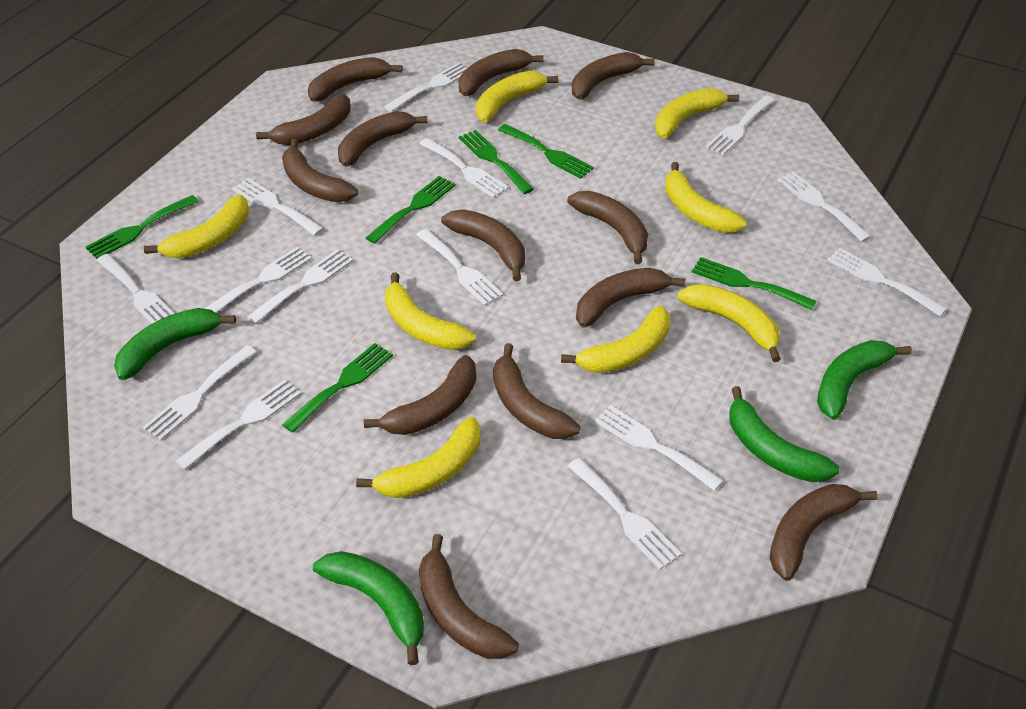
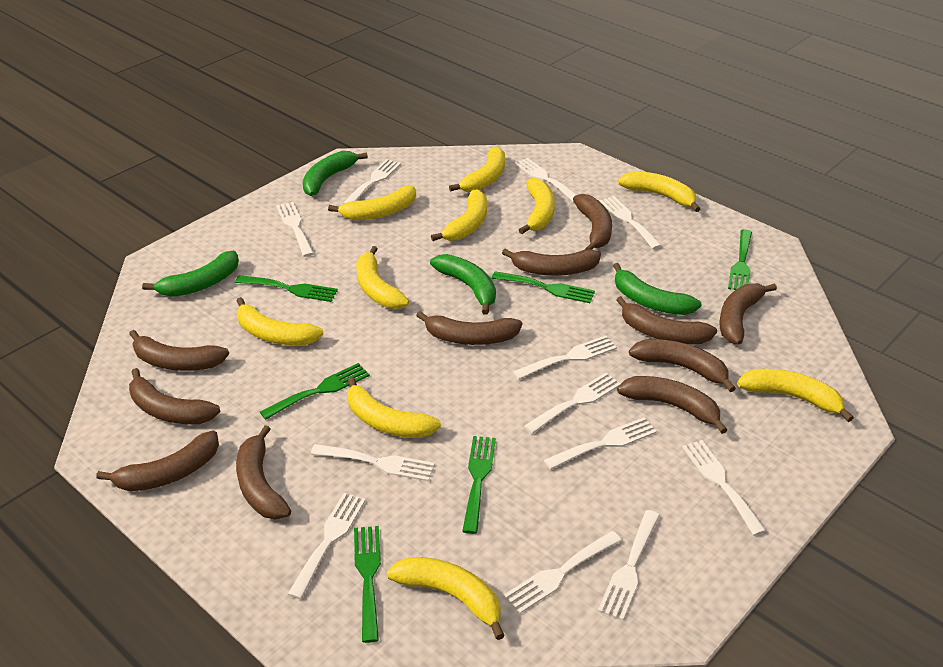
brown banana: 13 -> 11
white fork: 14 -> 12
yellow banana: 8 -> 10

